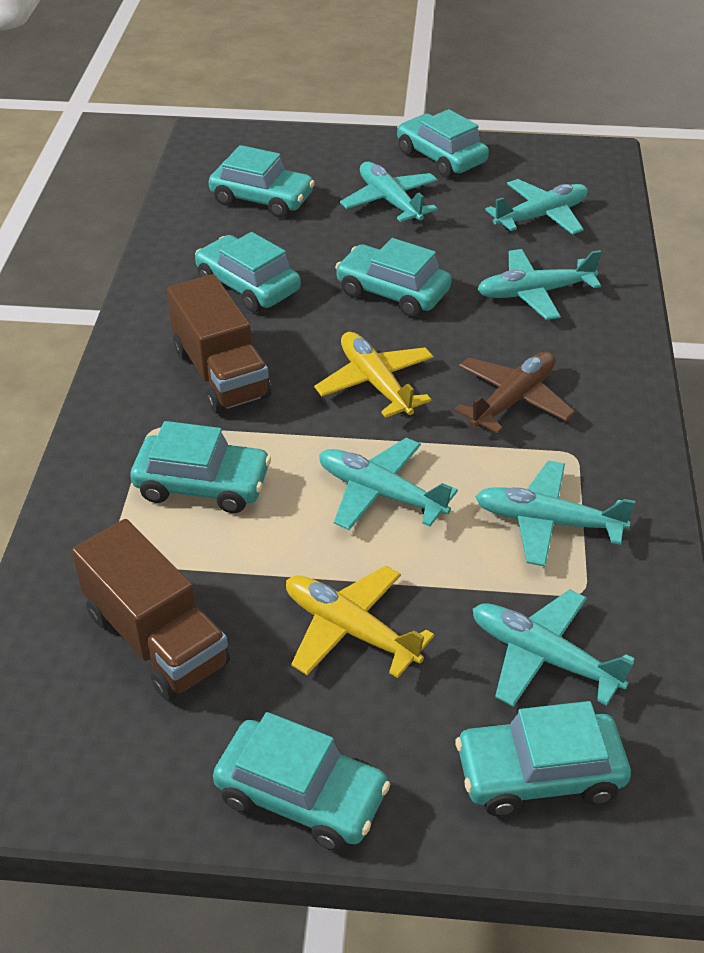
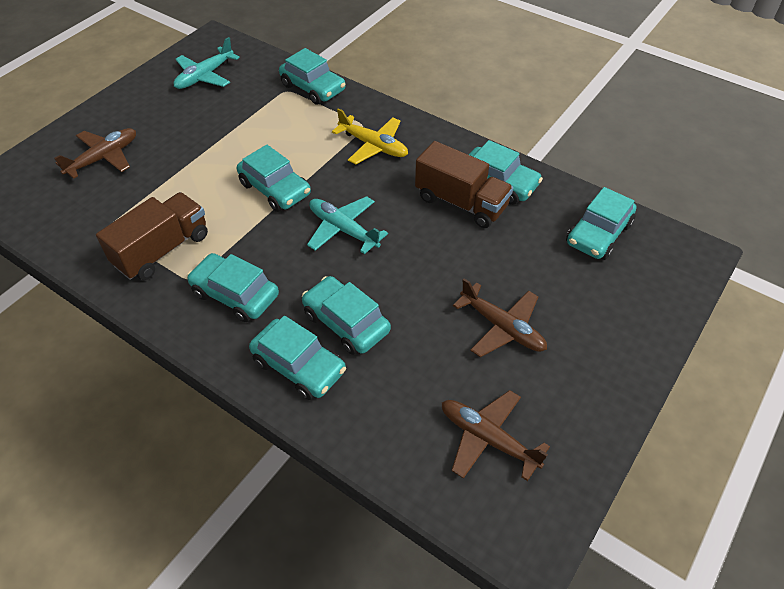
brown plane: 1 -> 3
turquoise plane: 6 -> 2
yellow plane: 2 -> 1

